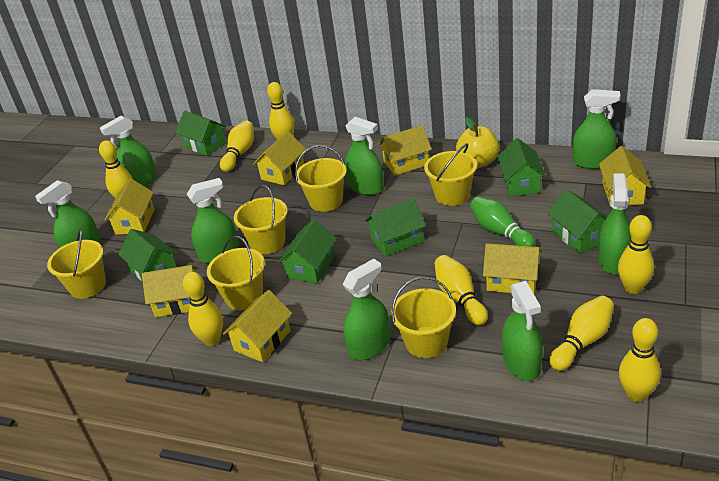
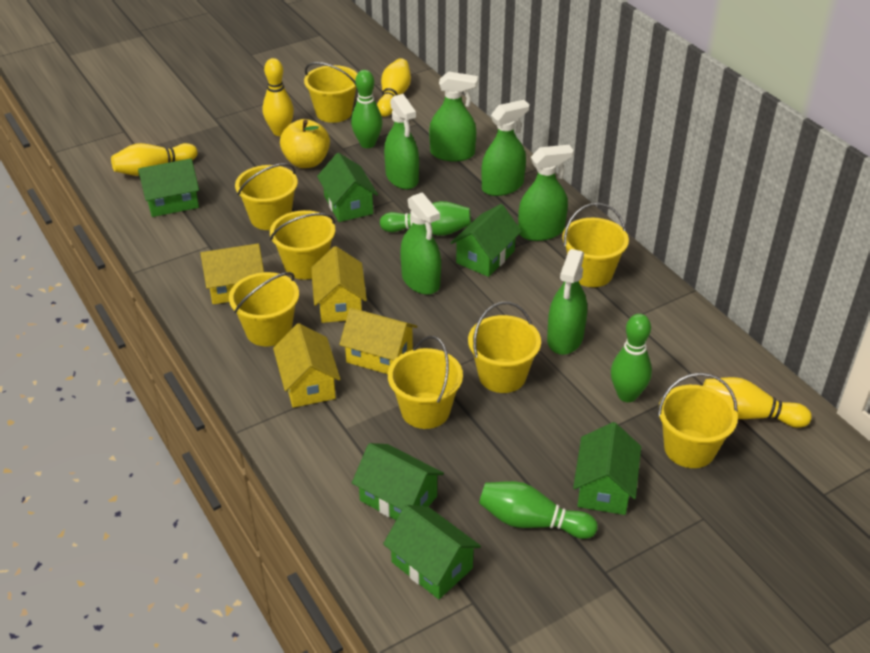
green bowling pin: 1 -> 4
green spray bottle: 8 -> 6
yellow bowling pin: 8 -> 4
yellow bucket: 6 -> 8
yellow house: 7 -> 4

